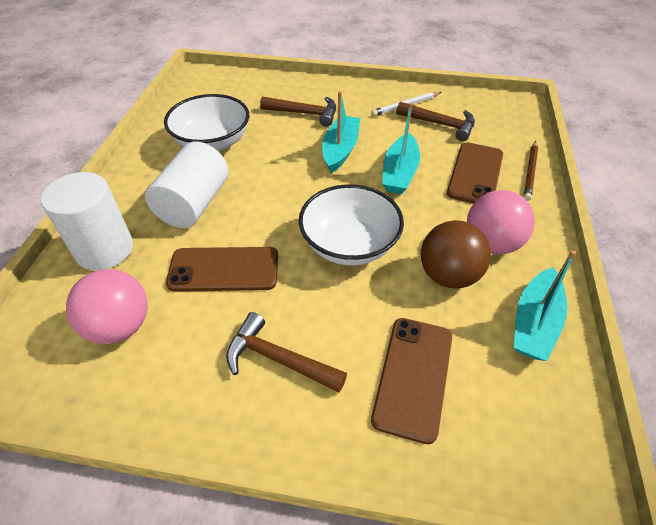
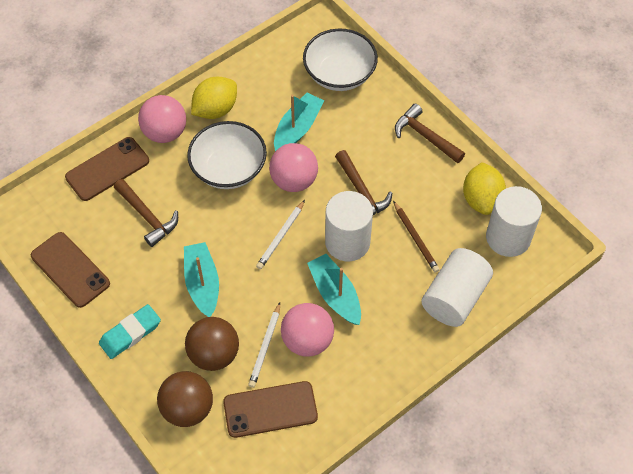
brown ball: 1 -> 2
pink ball: 2 -> 3
turquoise eraser: 0 -> 1
white cylinder: 2 -> 3
white pencil: 1 -> 2
yellow lemon: 0 -> 2

